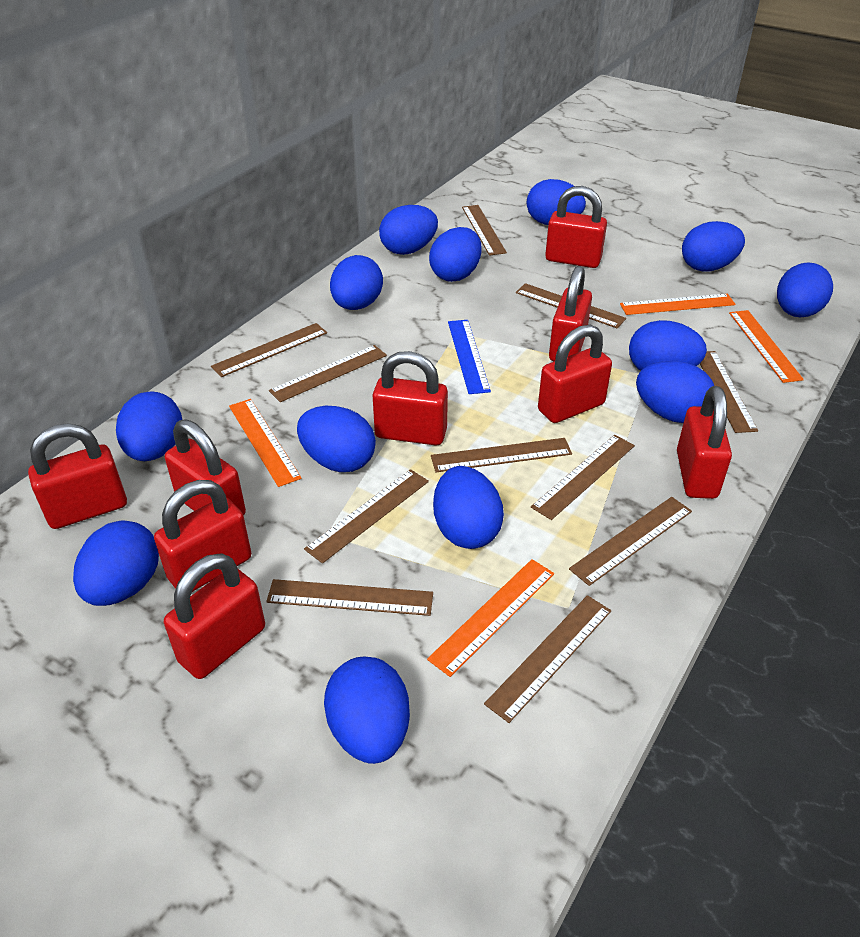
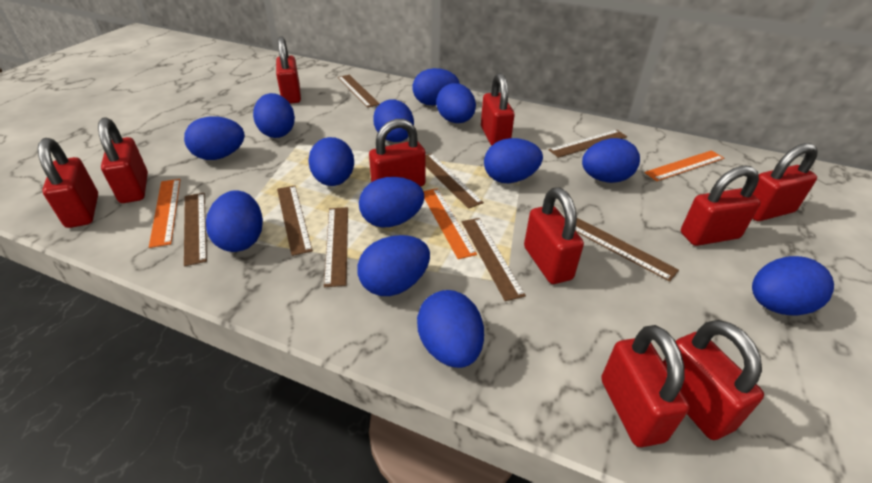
blue ruler: 1 -> 0
brown ruler: 11 -> 8
orange ruler: 4 -> 3
red padlock: 9 -> 10

